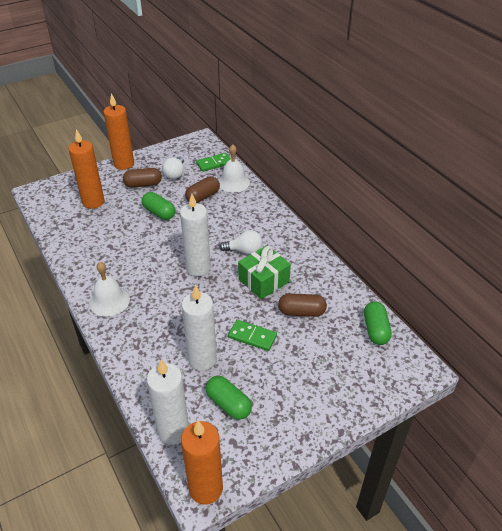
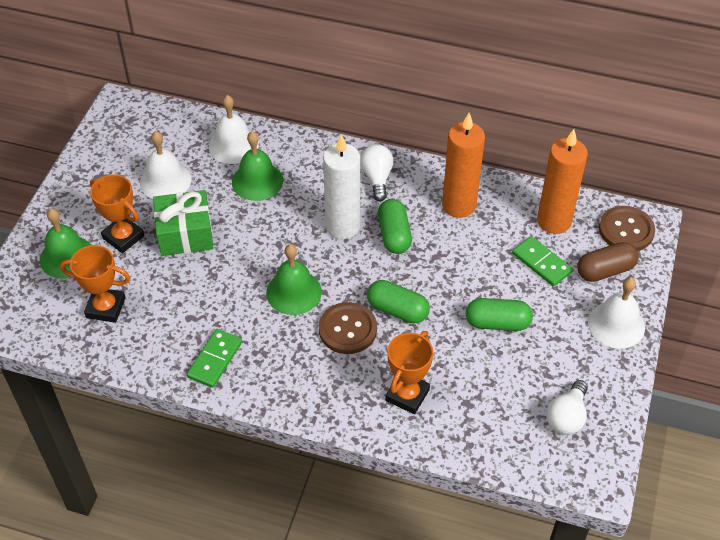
brown button: 0 -> 2
brown capsule: 3 -> 1
green bell: 0 -> 3
orange candle: 3 -> 2
orange trophy: 0 -> 3
white bell: 2 -> 3
white candle: 3 -> 1

